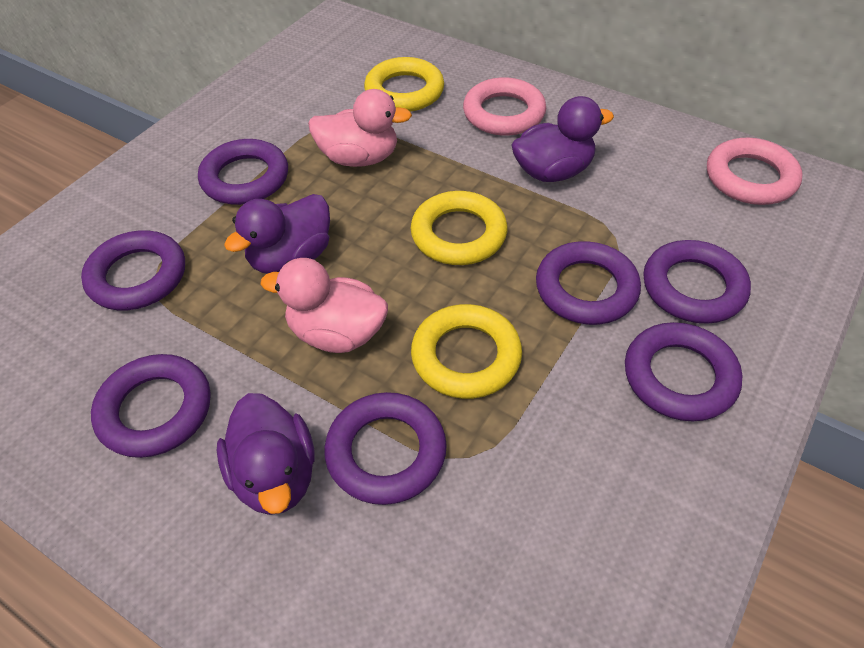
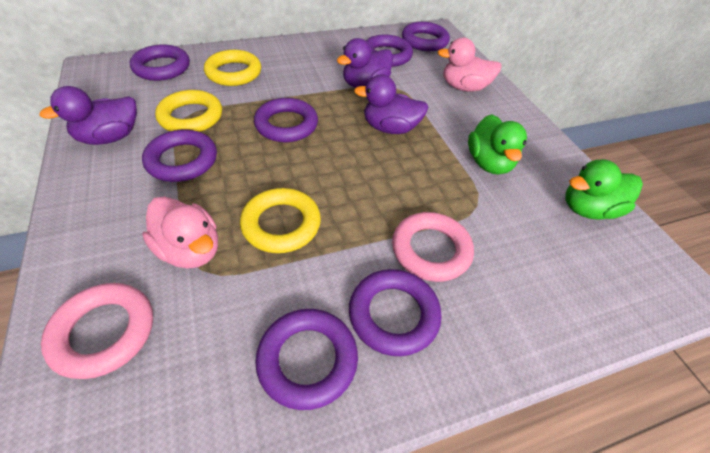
green duck: 0 -> 2

